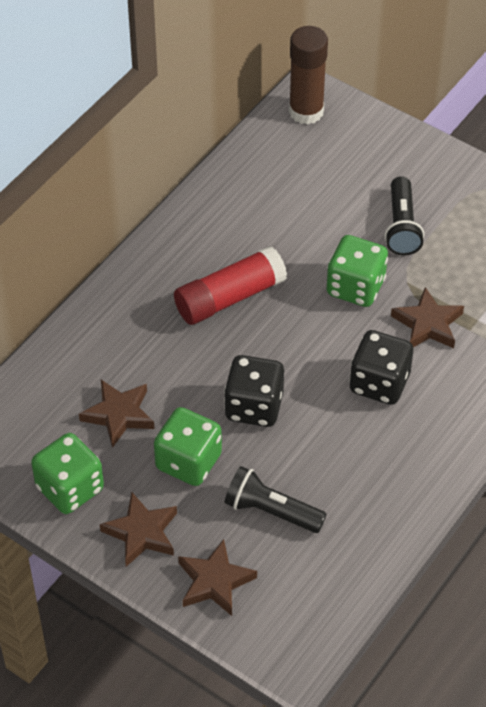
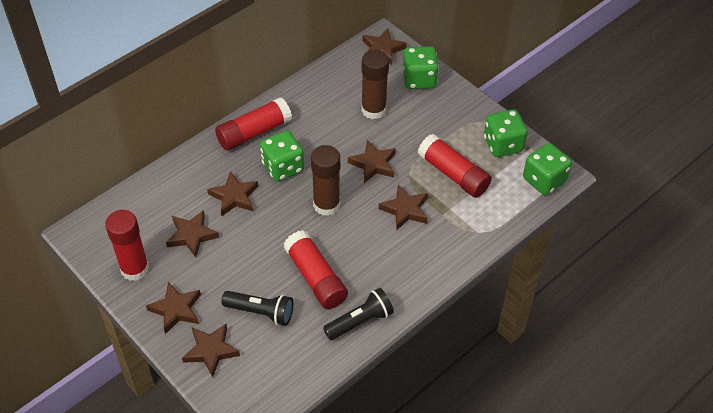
black dice: 2 -> 0
brown glue stick: 1 -> 2
brown star: 4 -> 7
green dice: 3 -> 4
red glue stick: 1 -> 4

